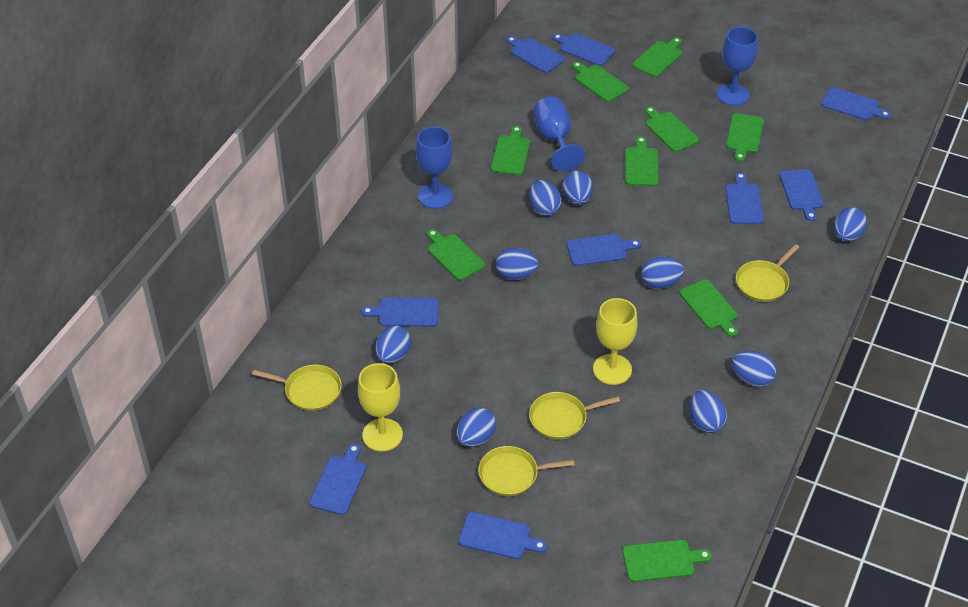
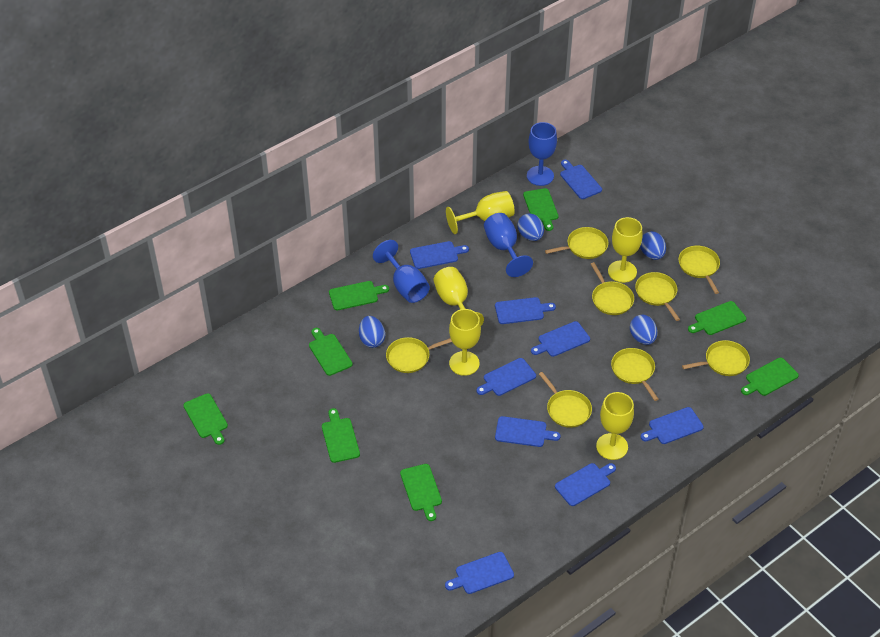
blue egg: 9 -> 4
green cutting board: 9 -> 8
yellow goblet: 2 -> 5
yellow pan: 4 -> 8

